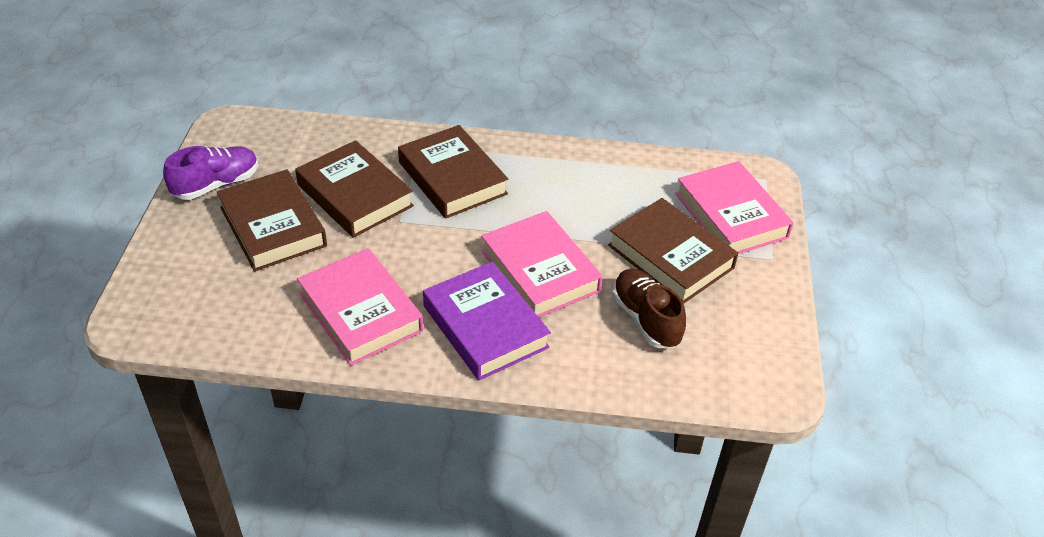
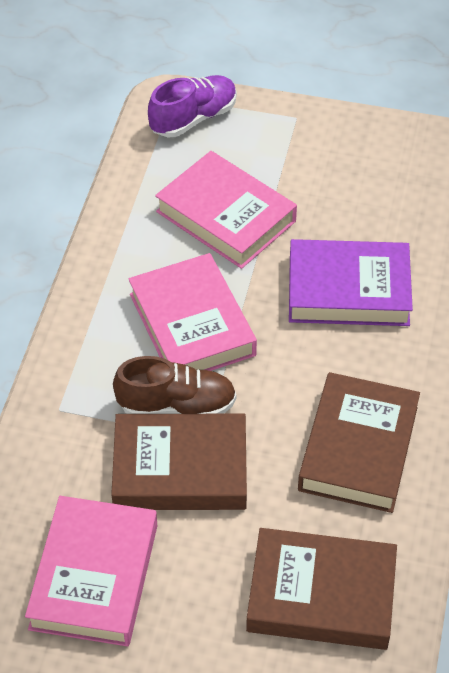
brown book: 4 -> 3

